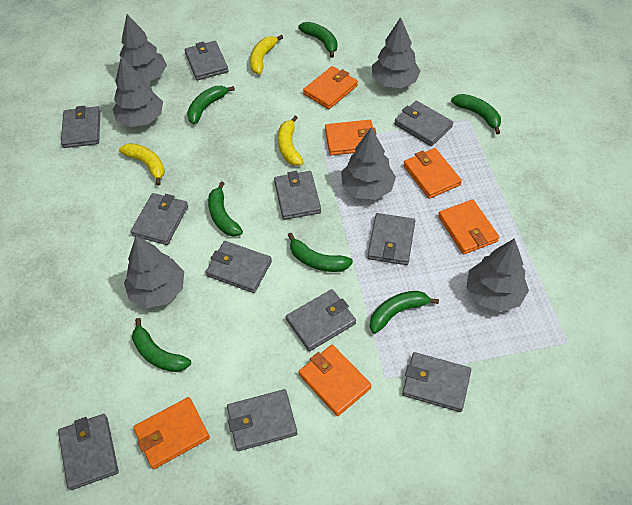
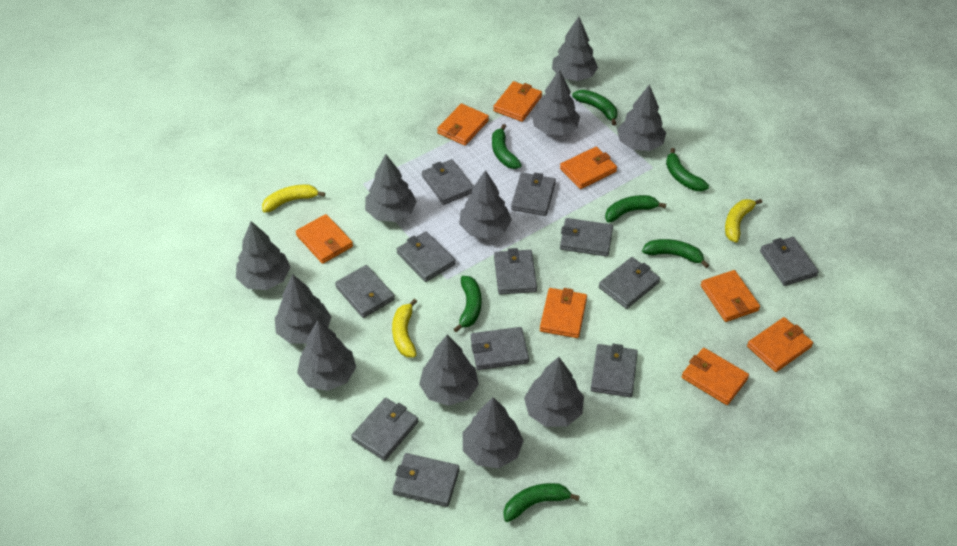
grey tree: 6 -> 11
grey wallet: 11 -> 12
orange wallet: 6 -> 8

